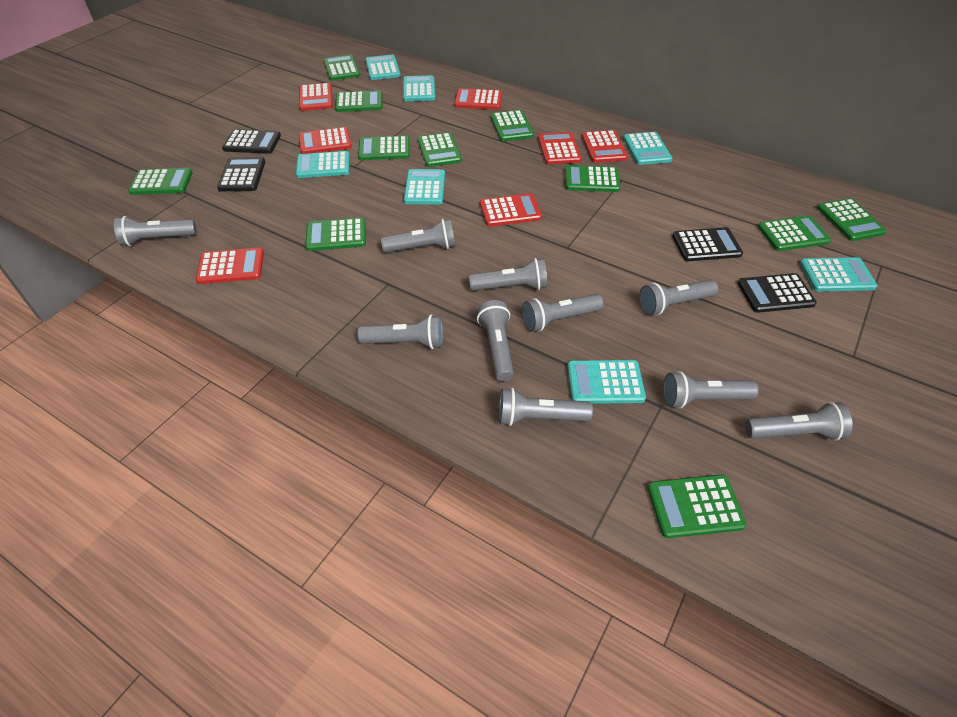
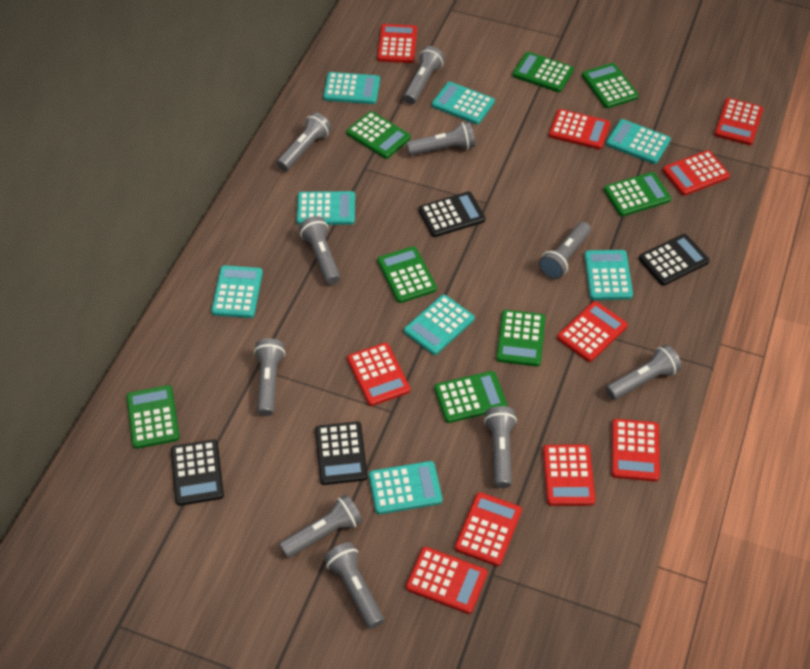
green calculator: 11 -> 8
red calculator: 7 -> 10
turquoise calculator: 7 -> 8

